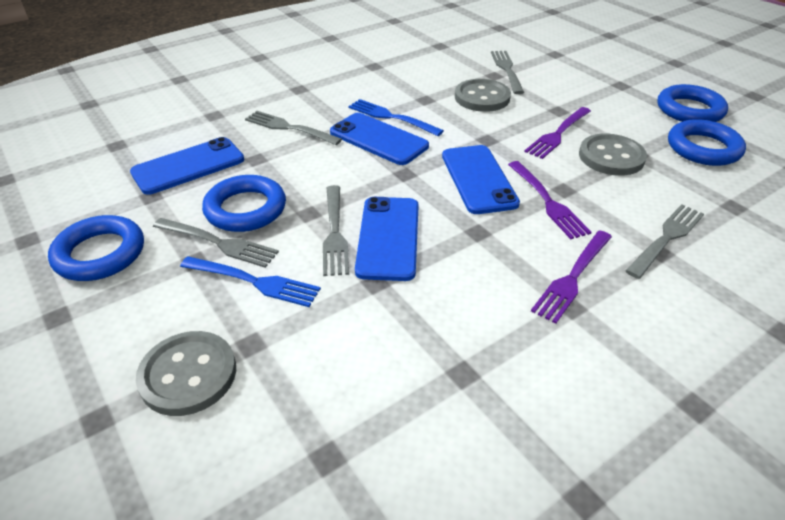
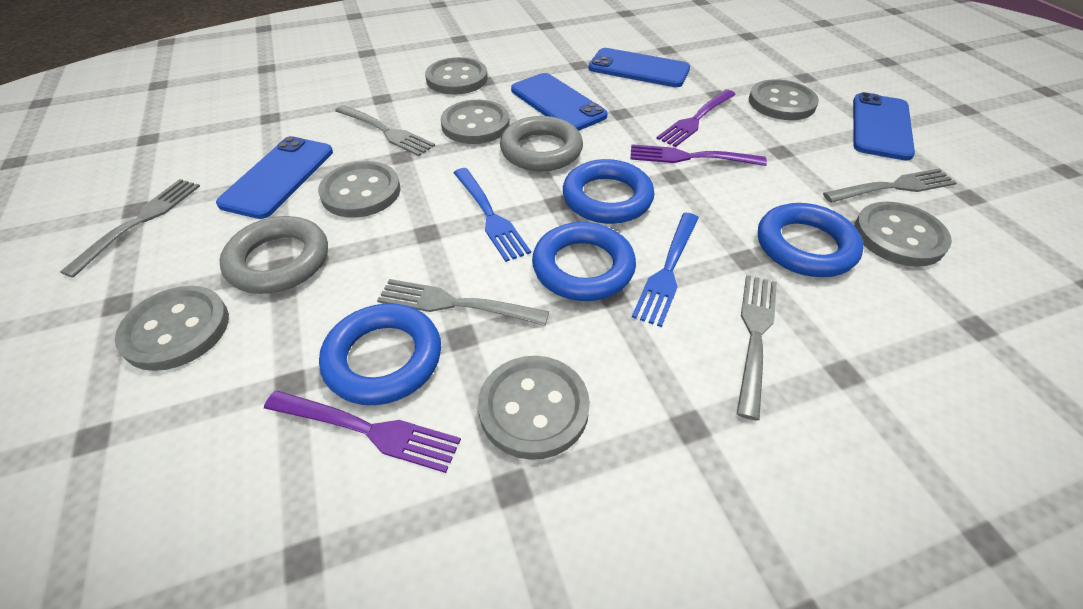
grey button: 3 -> 7
grey ring: 0 -> 2

